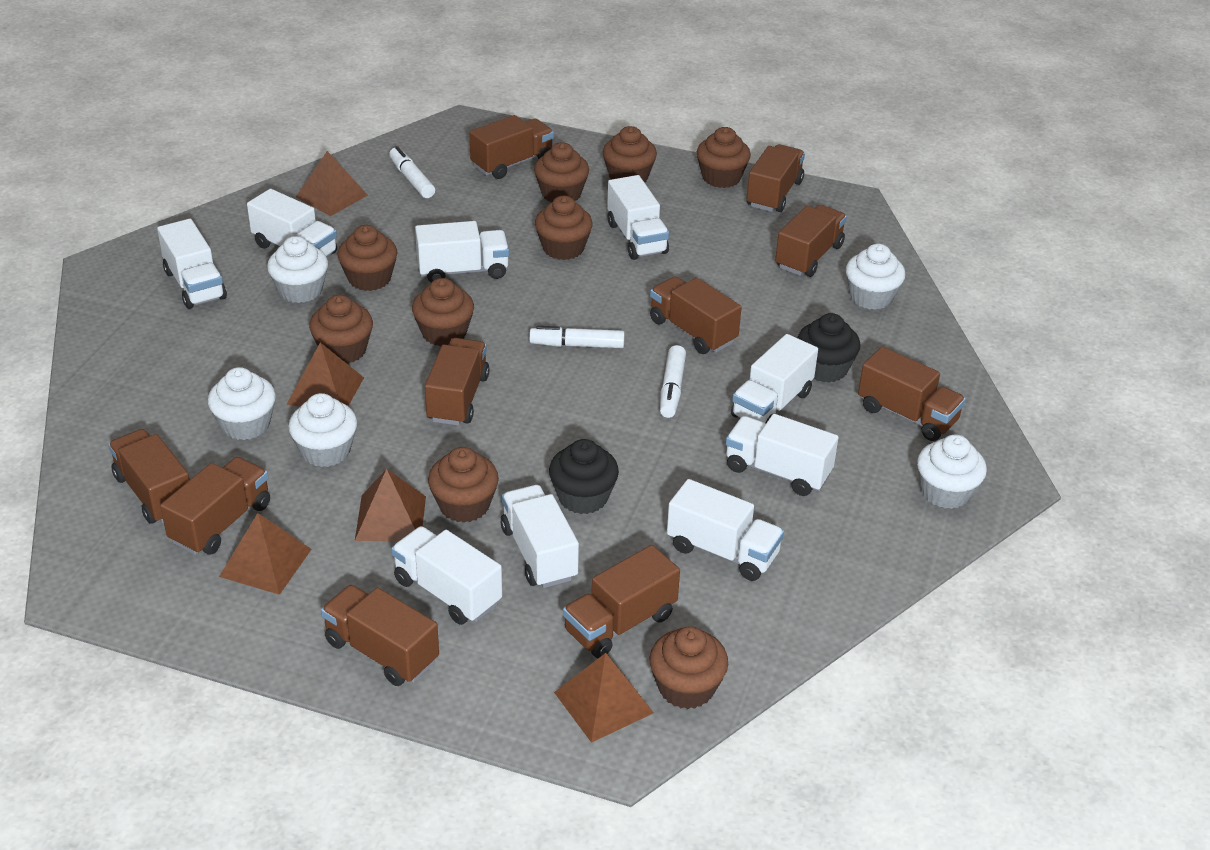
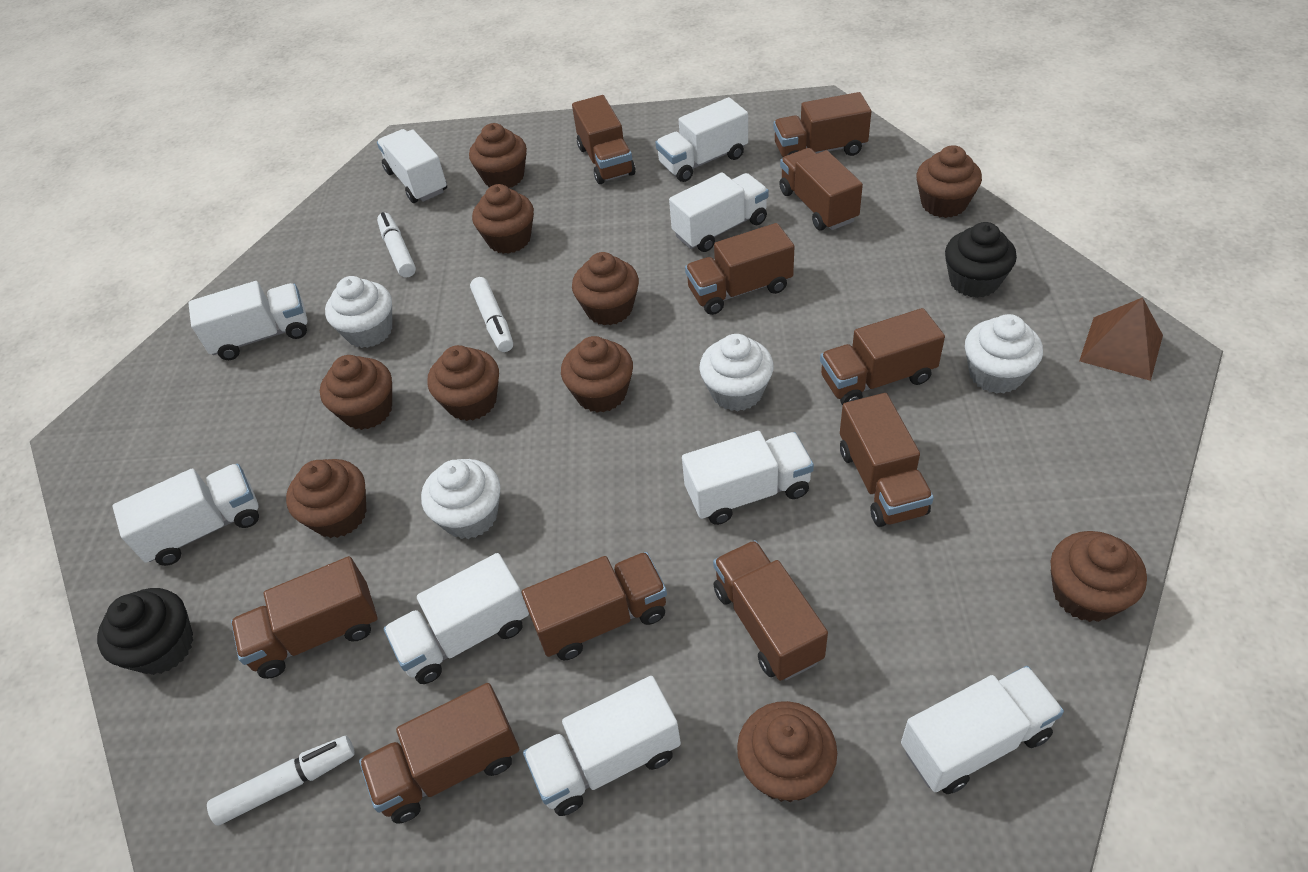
brown cupcake: 9 -> 10
brown pyramid: 5 -> 1
white cupcake: 5 -> 4

